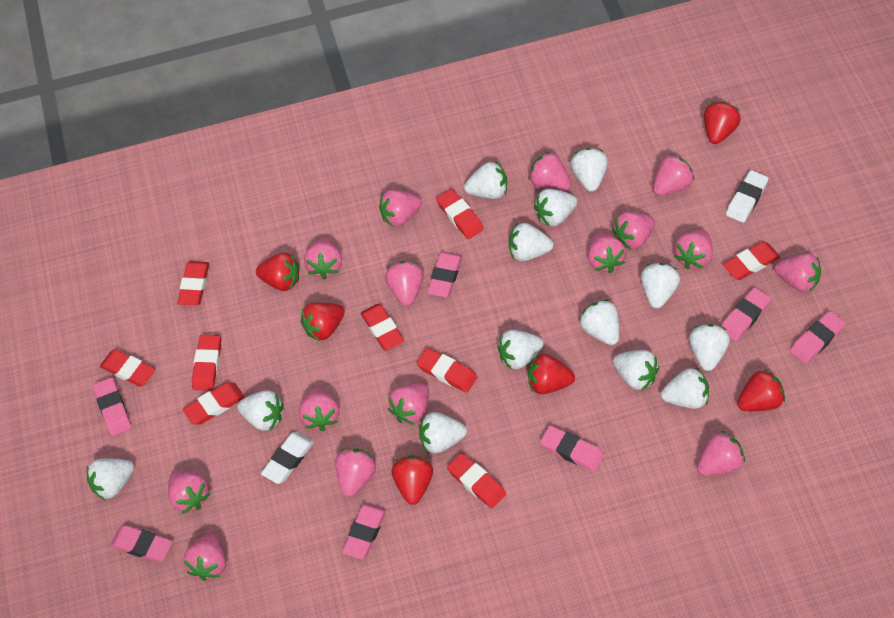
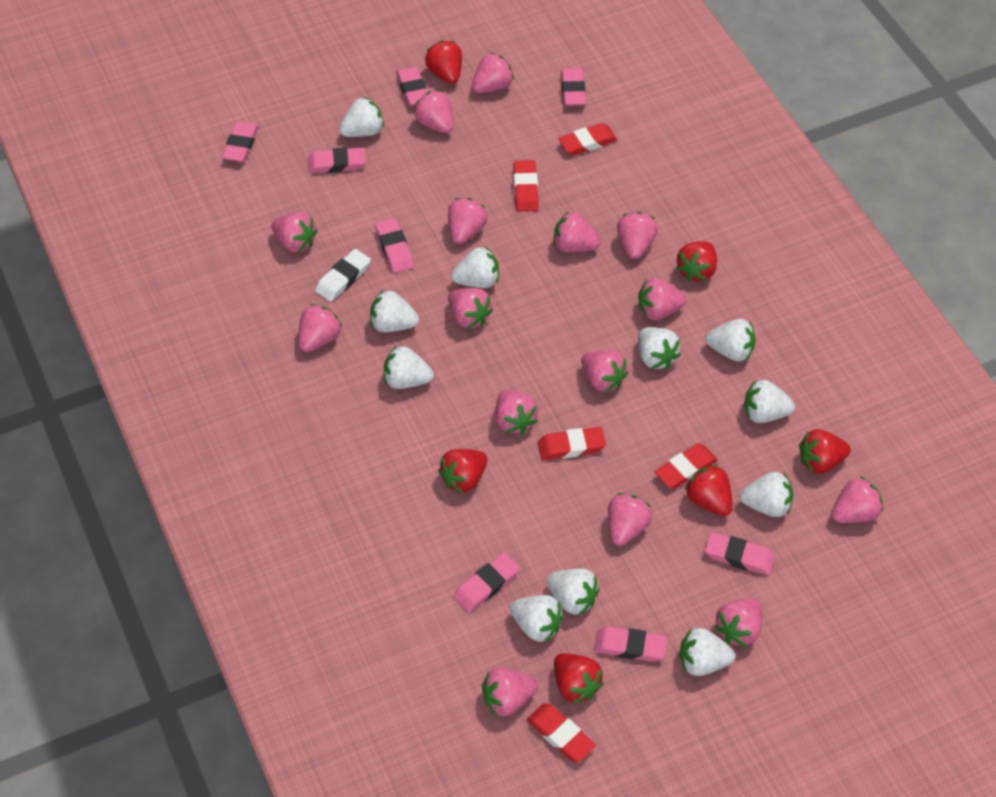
pink eraser: 7 -> 8
red eraser: 9 -> 5
white eraser: 2 -> 1
white strawberry: 13 -> 11

